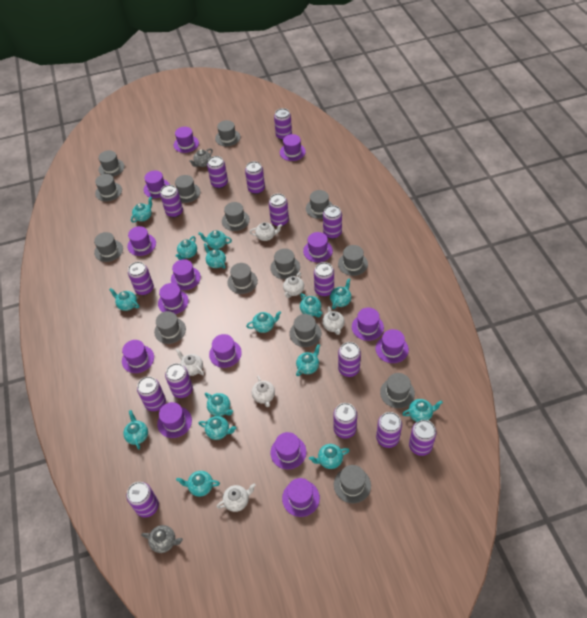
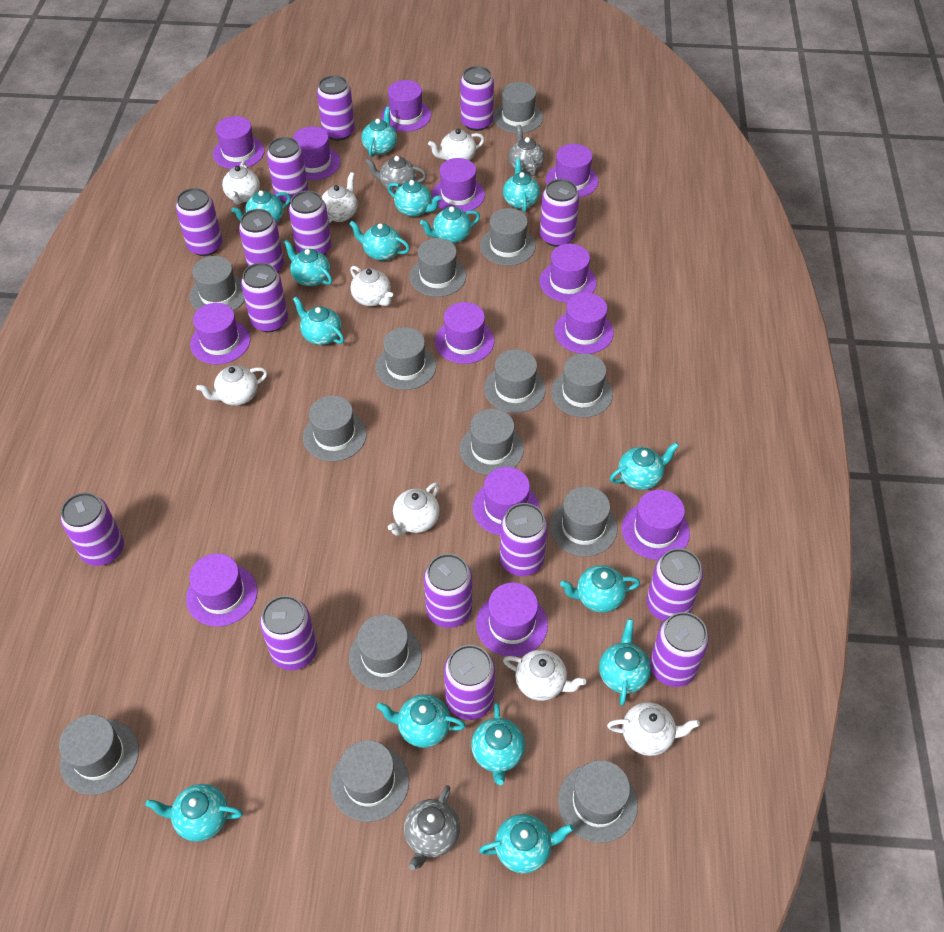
grey teapot: 2 -> 3
purple hat: 14 -> 13
white teapot: 6 -> 8

